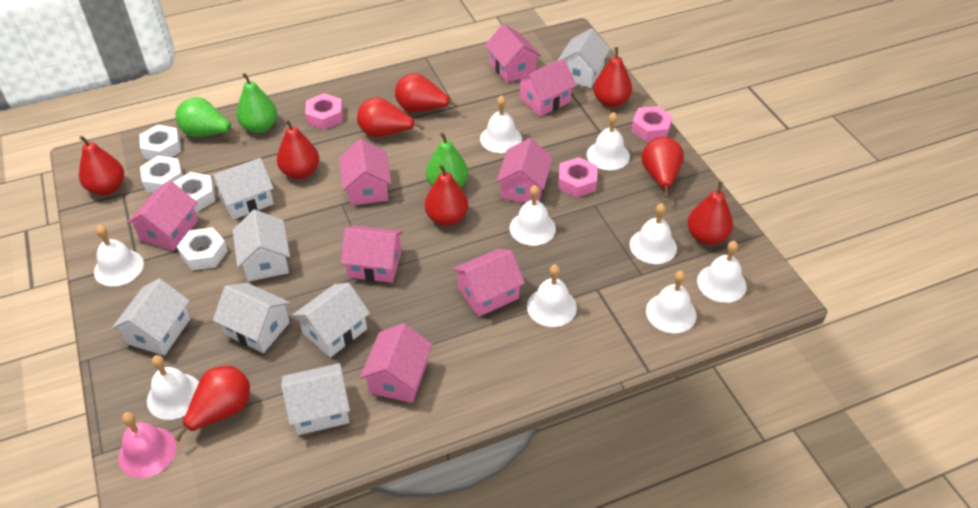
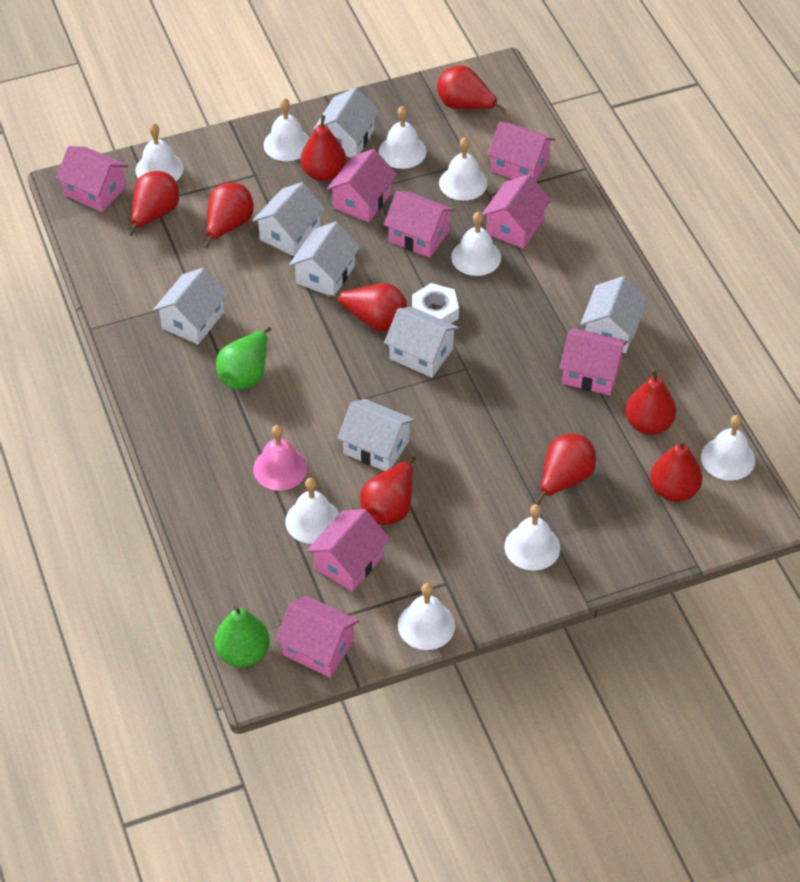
green pear: 3 -> 2
pink nut: 3 -> 0
white nut: 4 -> 1

